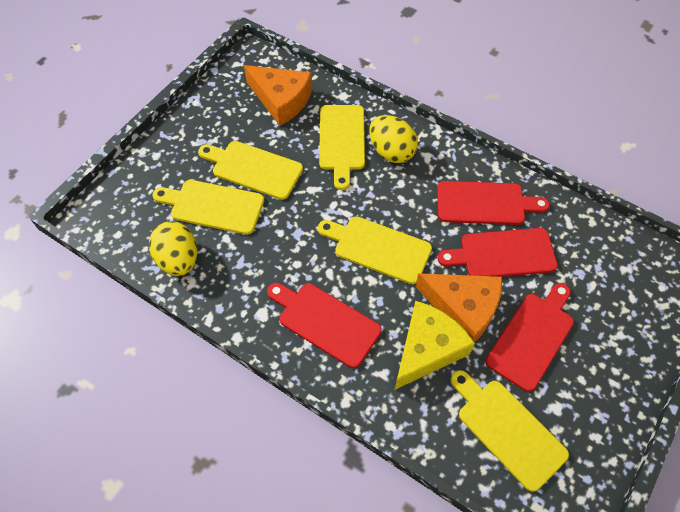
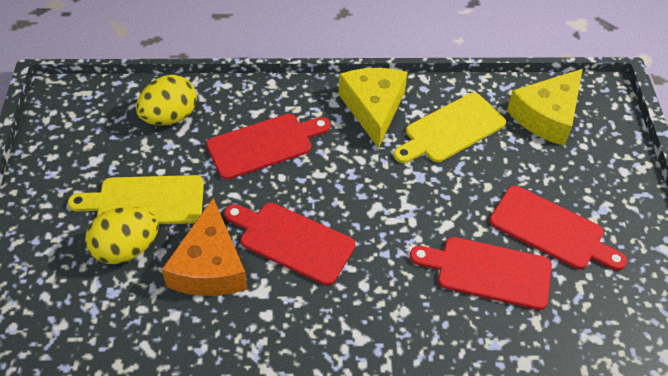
orange cheese: 2 -> 1
yellow cheese: 1 -> 2
yellow cutting board: 5 -> 2

